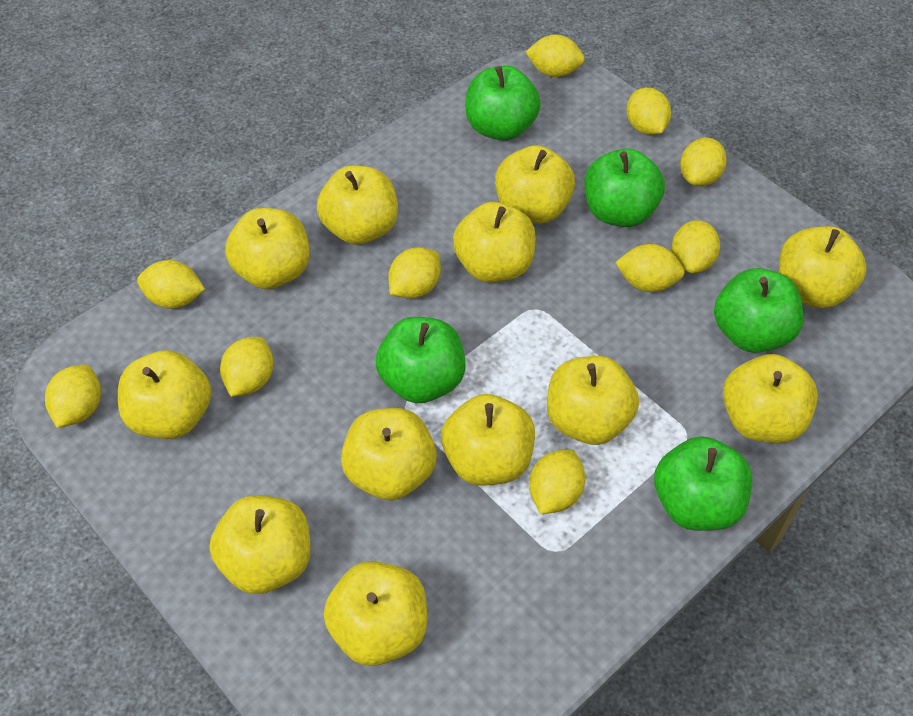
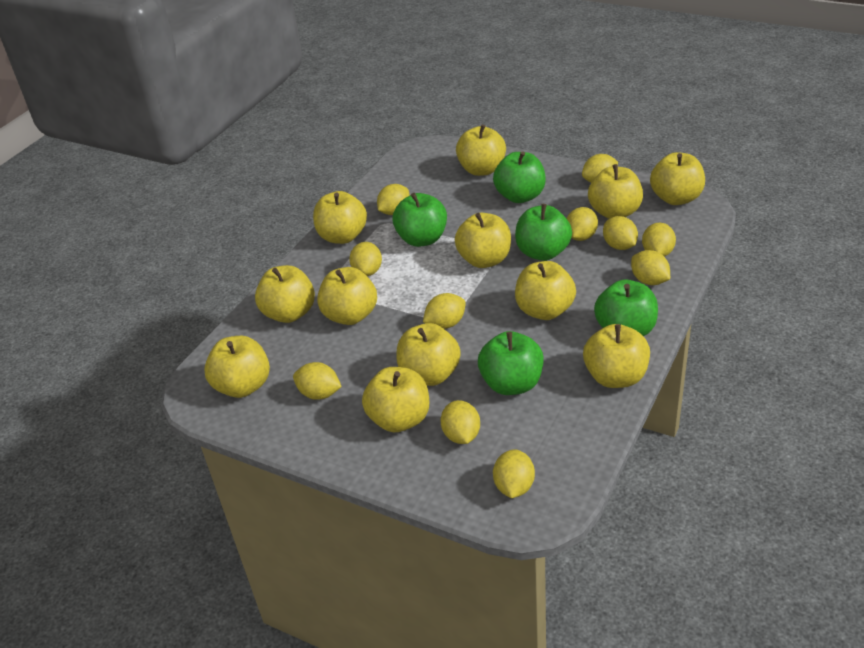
yellow lemon: 10 -> 11

